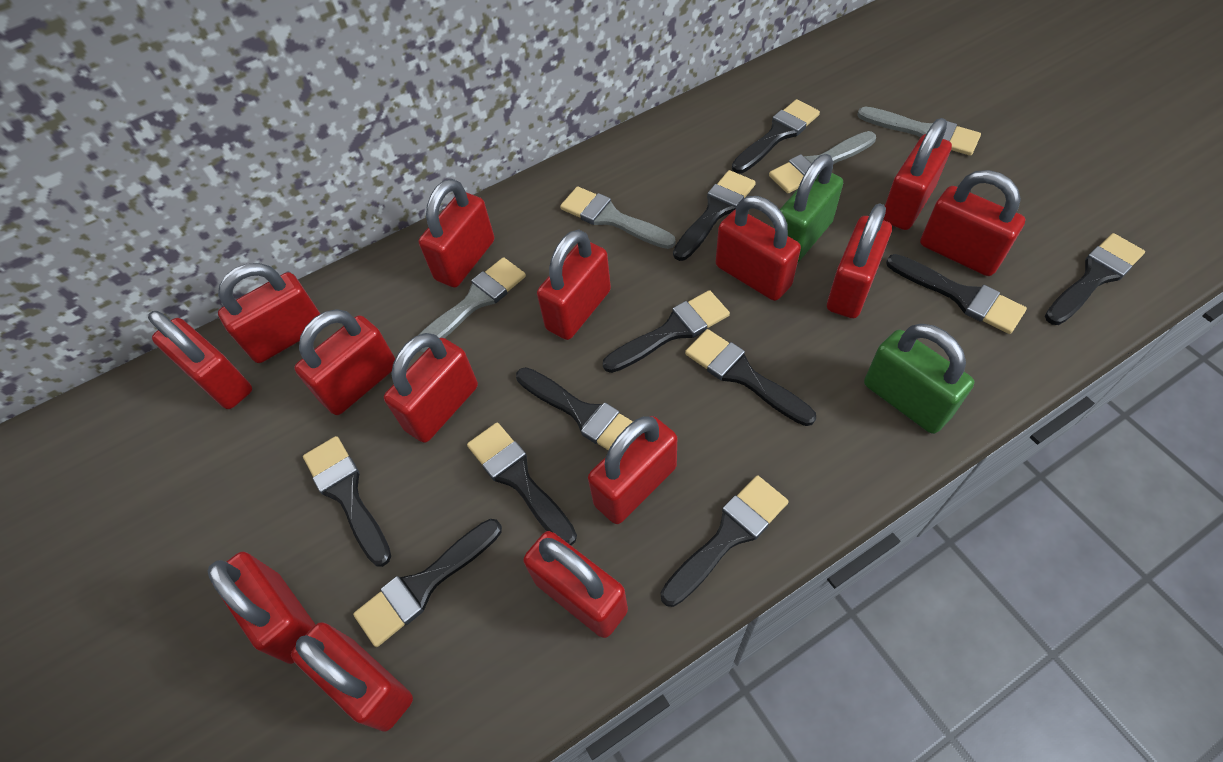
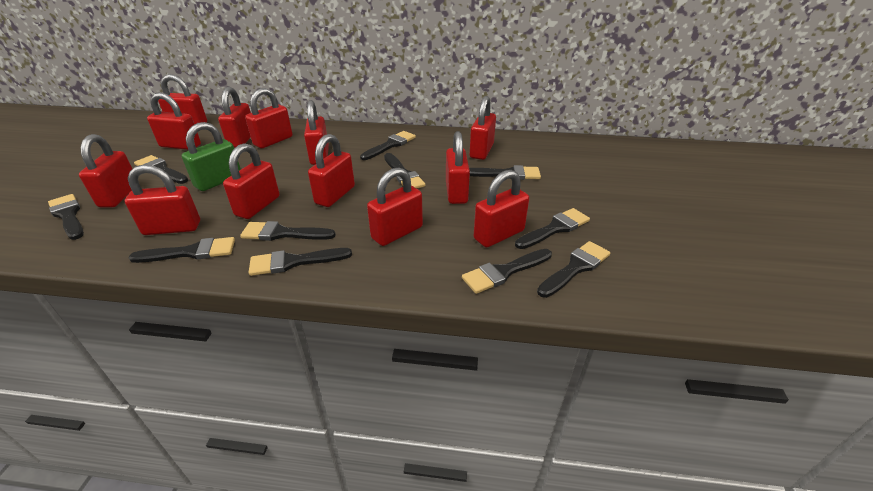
green padlock: 2 -> 1
grey brush: 4 -> 0
red padlock: 14 -> 13

